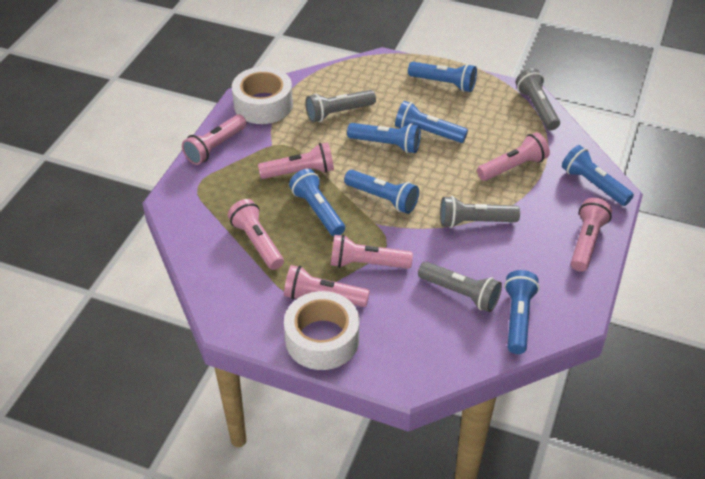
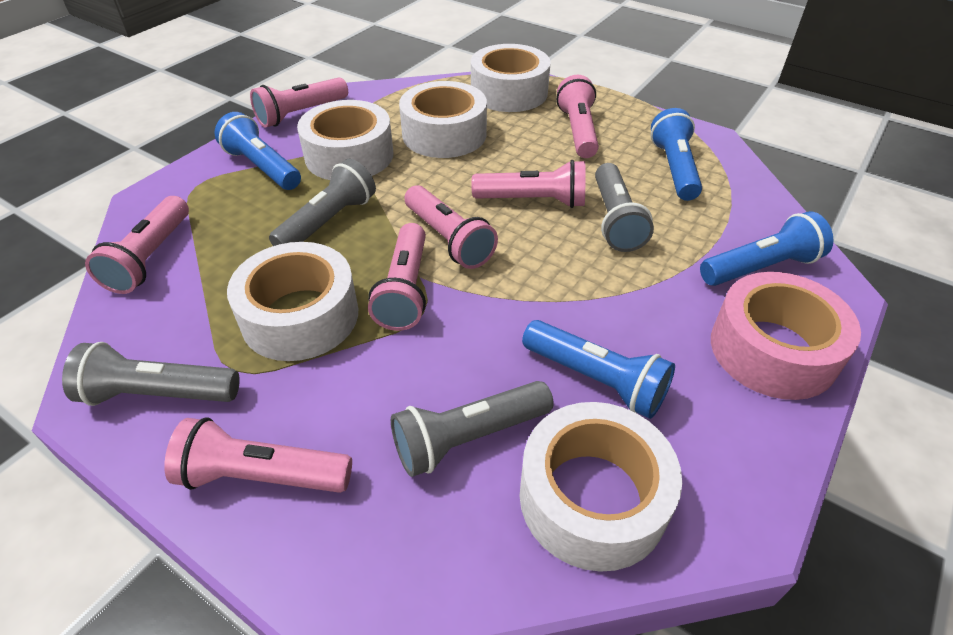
blue flashlight: 7 -> 4
pink tape: 0 -> 1
white tape: 2 -> 5

